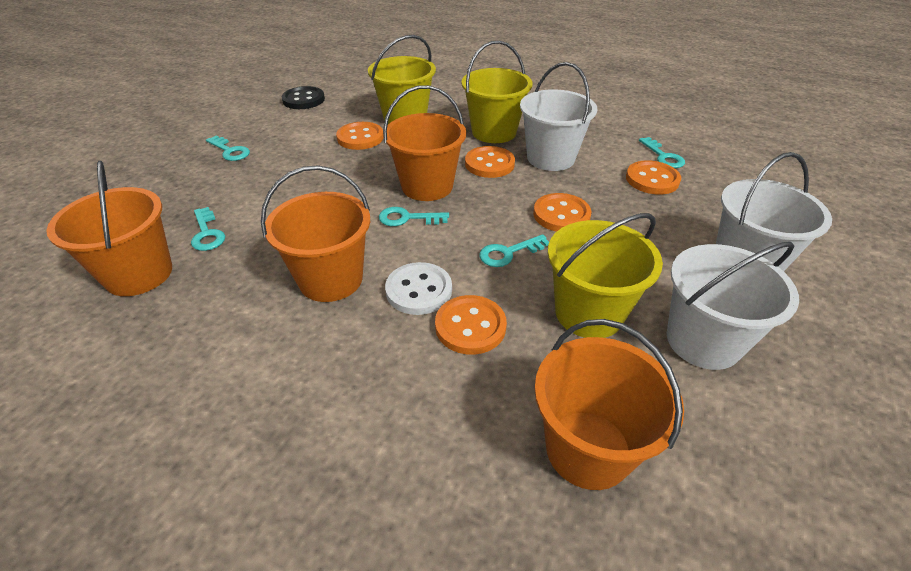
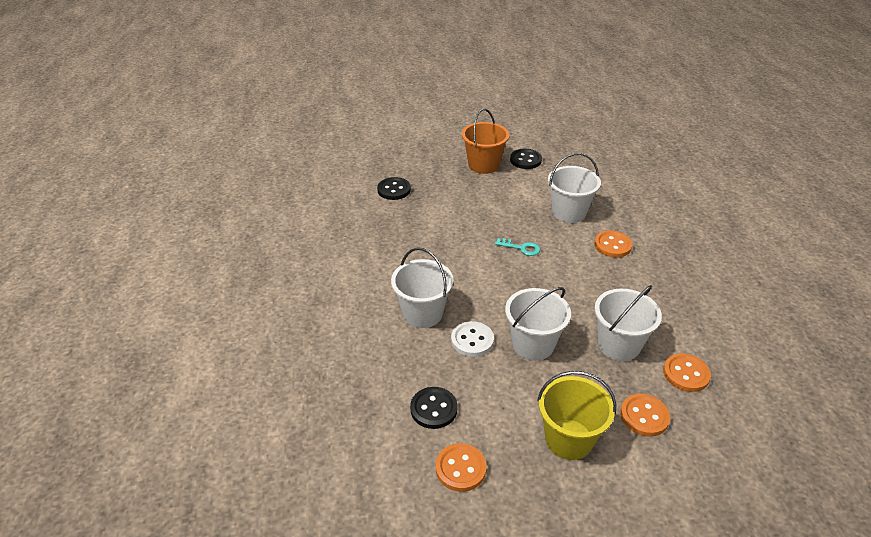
black button: 1 -> 3
orange bucket: 4 -> 1
orange button: 5 -> 4
turquoise key: 5 -> 1
white bucket: 3 -> 4
yellow bucket: 3 -> 1

